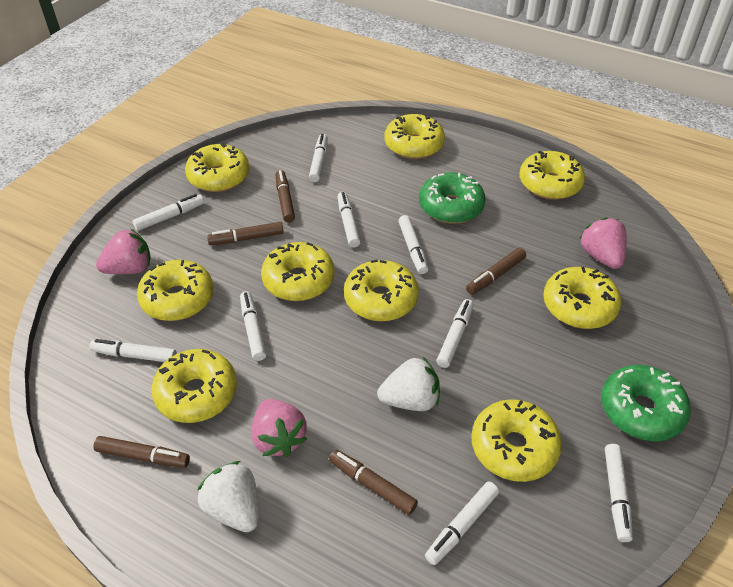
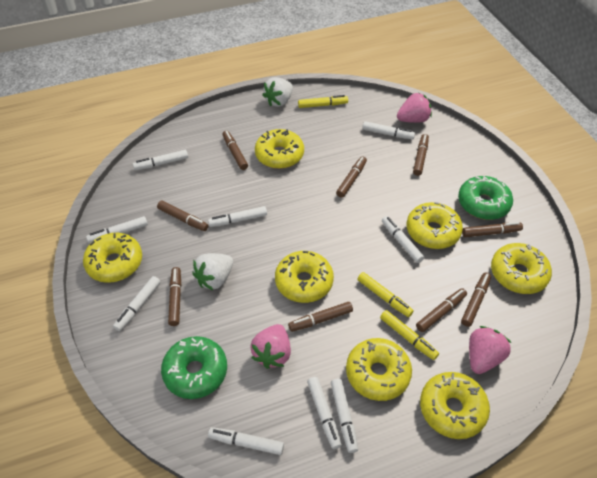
brown marker: 5 -> 9
yellow donut: 9 -> 7
yellow marker: 0 -> 3

